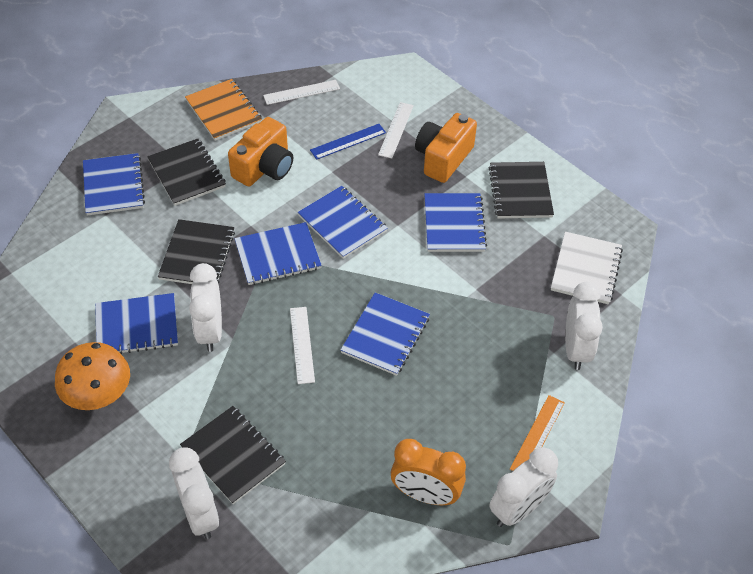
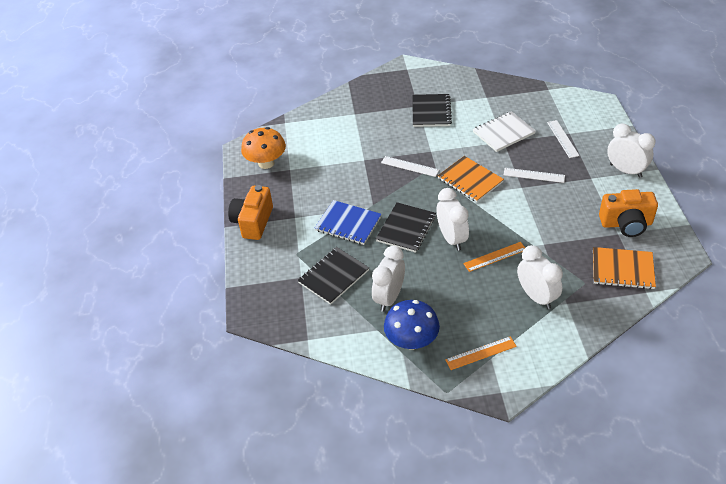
black notebook: 4 -> 3
blue mushroom: 0 -> 1
blue notebook: 6 -> 1
blue ruler: 1 -> 0
orange clock: 1 -> 0
orange notebook: 1 -> 2
orange ruler: 1 -> 2

